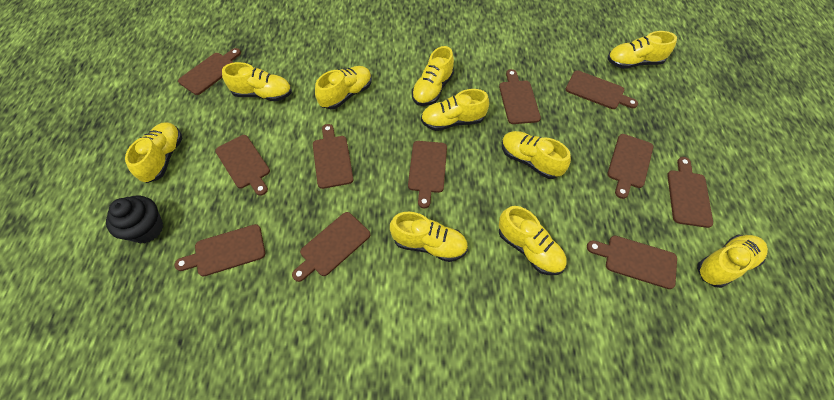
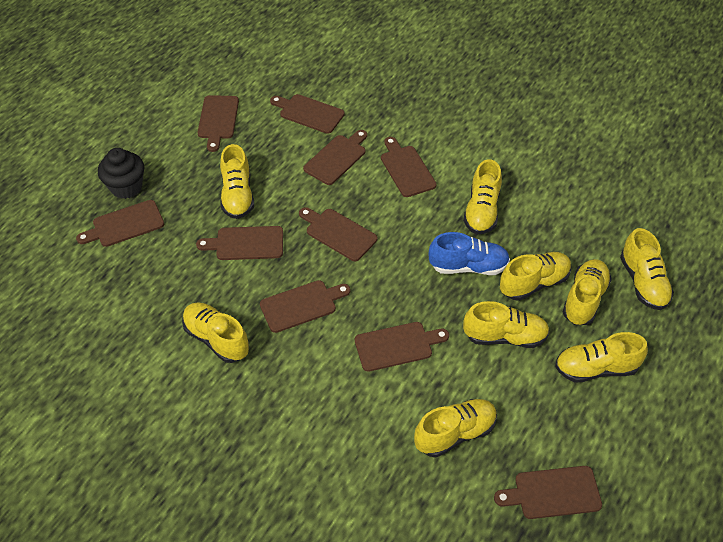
blue shoe: 0 -> 1
brown cutting board: 11 -> 10
yellow shoe: 10 -> 9

